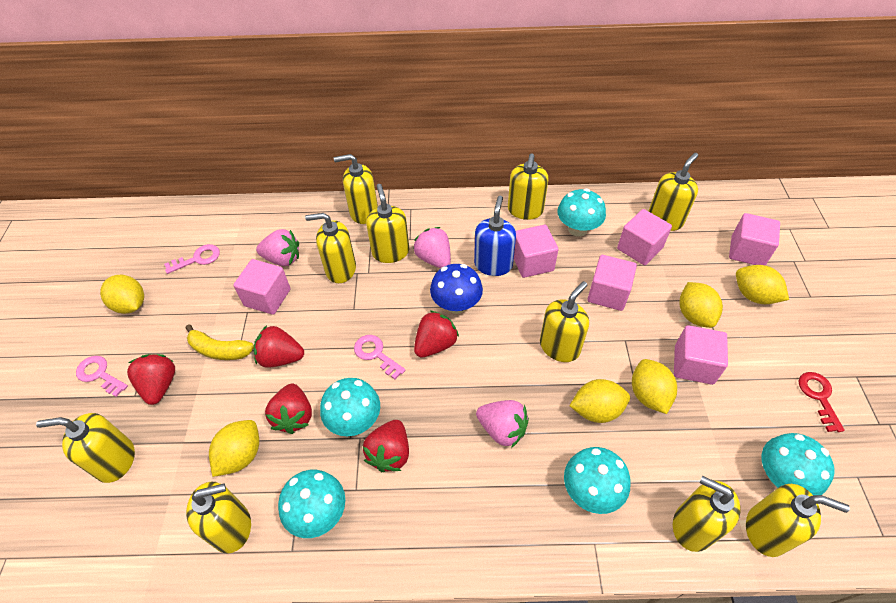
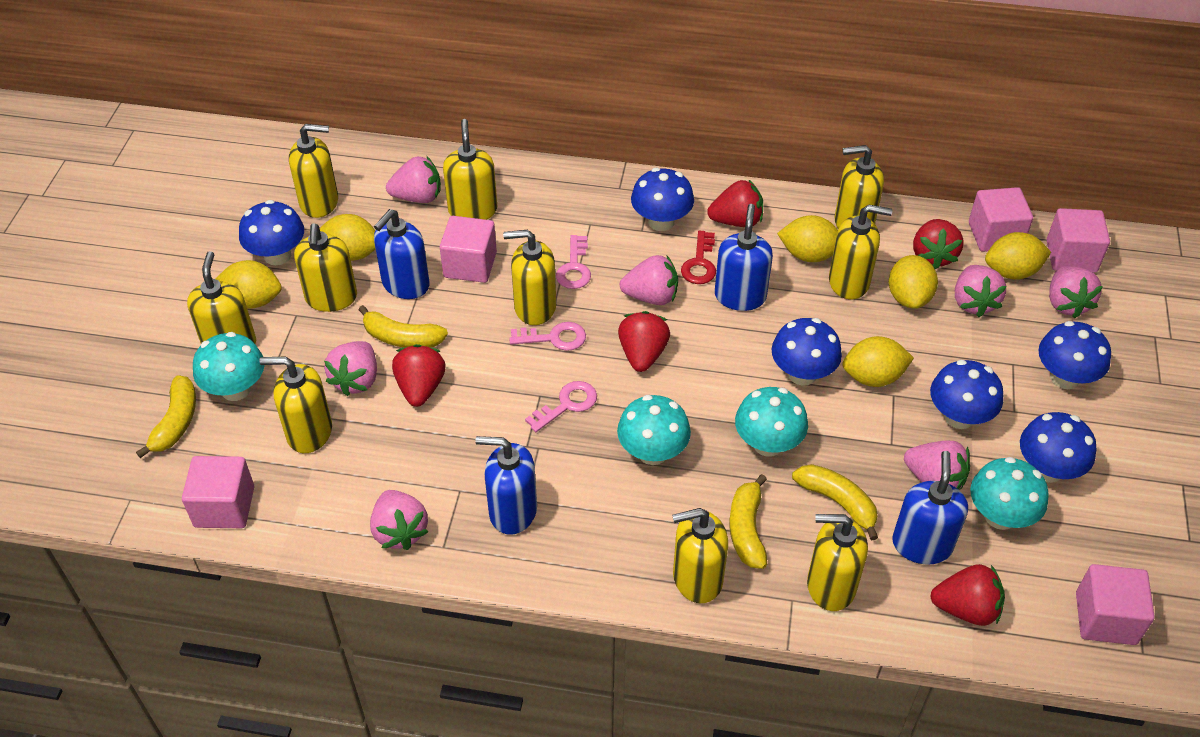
blue mushroom: 1 -> 6
blue soap dispenser: 1 -> 4
pink cube: 6 -> 5
pink strawberry: 3 -> 7
turquoise mushroom: 5 -> 4
yellow banana: 1 -> 4

